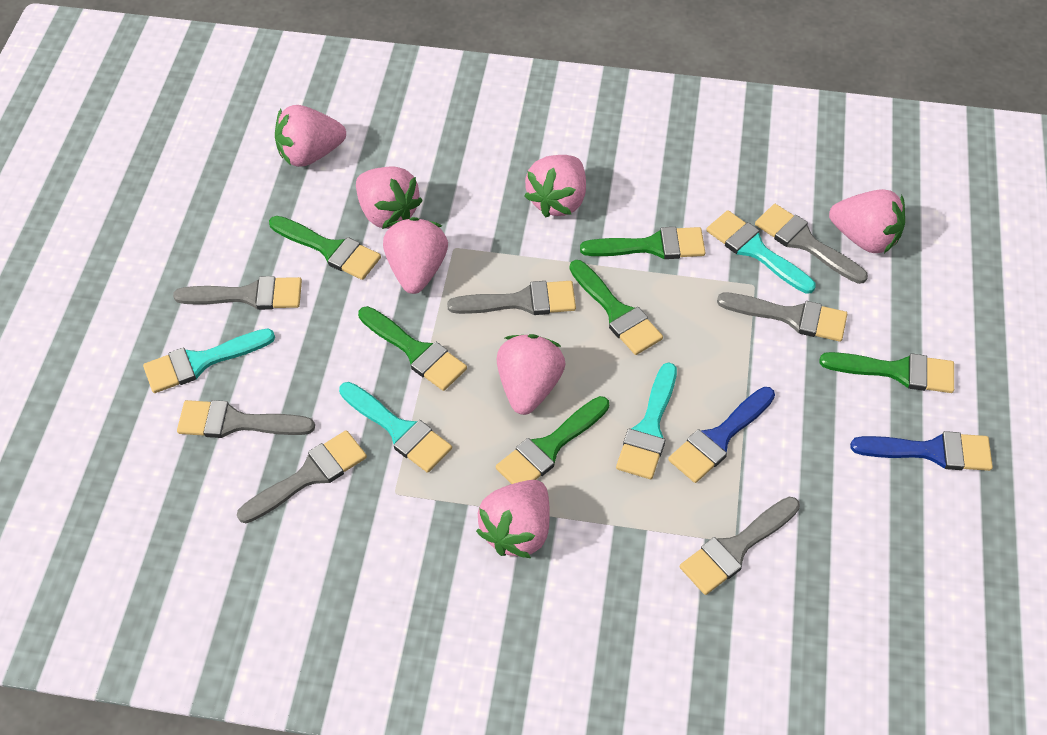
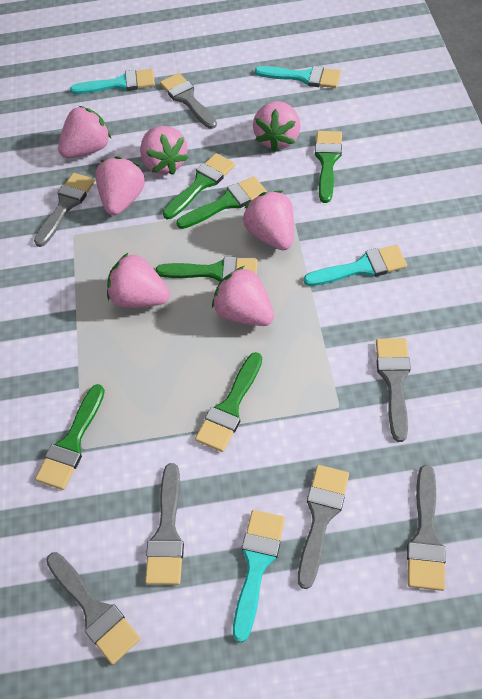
blue brush: 2 -> 0

